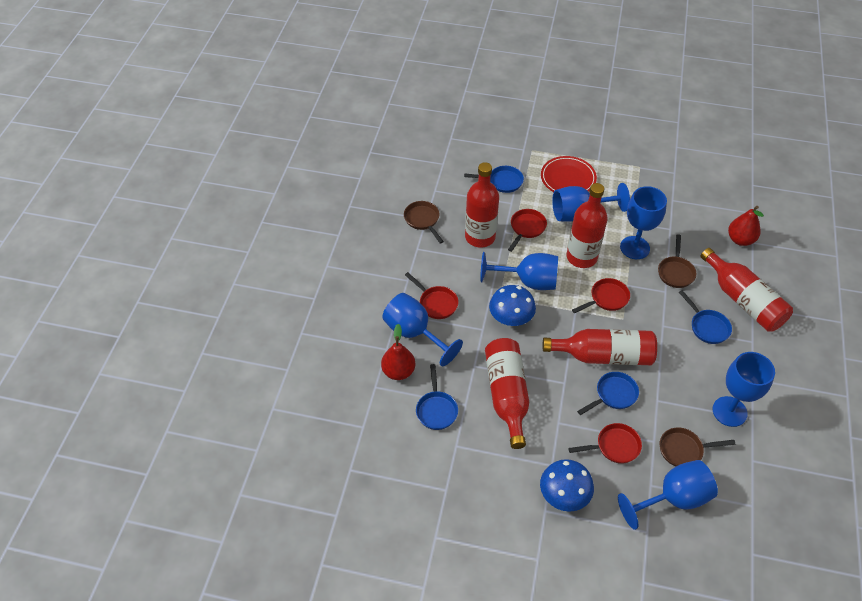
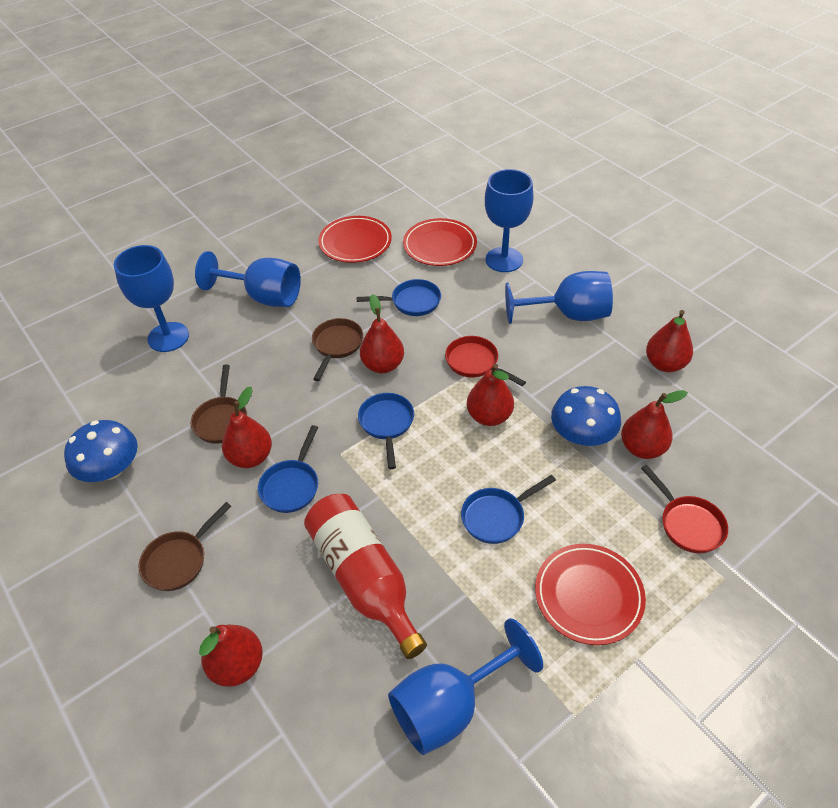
blue goblet: 6 -> 5
red bottle: 5 -> 1
red pan: 4 -> 2
red pear: 2 -> 6
red plate: 1 -> 3

